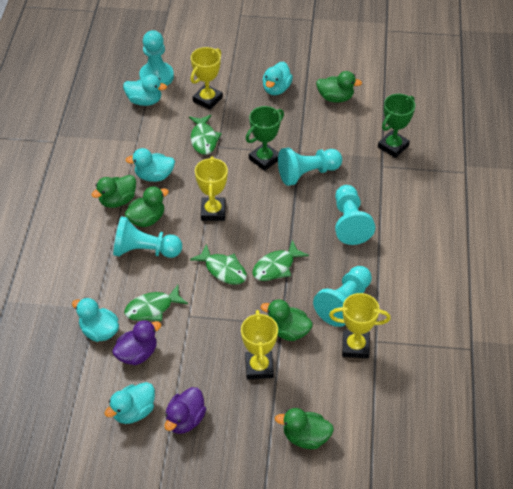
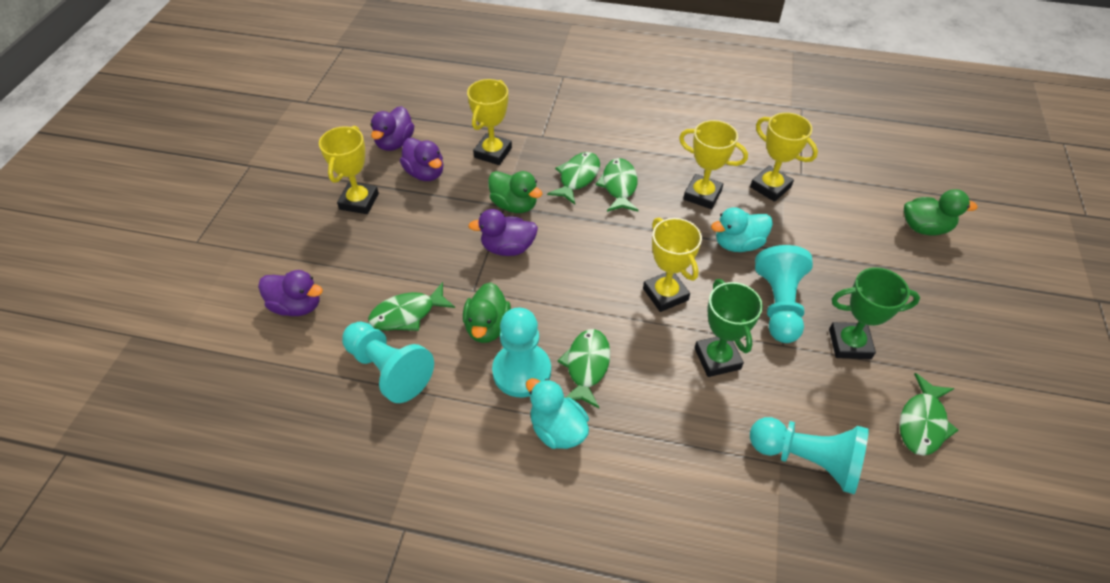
green duck: 5 -> 3
green fish: 4 -> 5
purple duck: 2 -> 4
turquoise duck: 5 -> 2
turquoise pawn: 5 -> 4
yellow trophy: 4 -> 5

